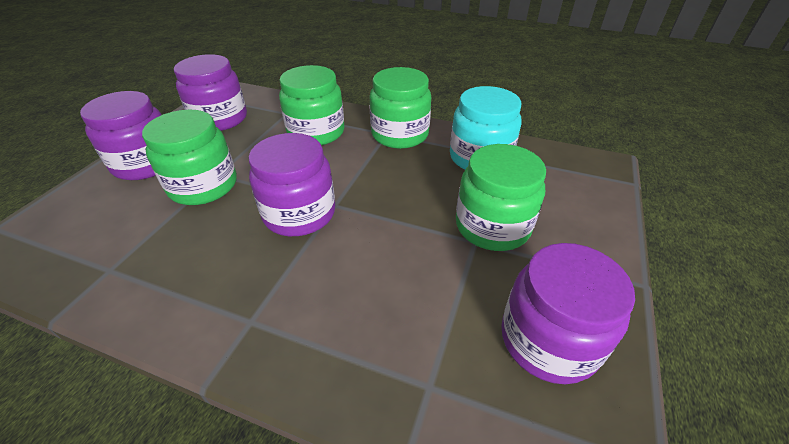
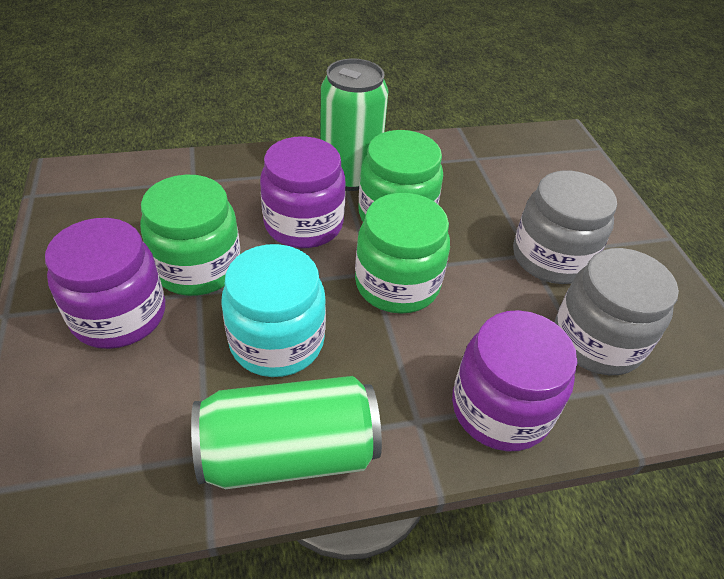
green can: 0 -> 2
green jar: 4 -> 3
grey jar: 0 -> 2
purple jar: 4 -> 3

